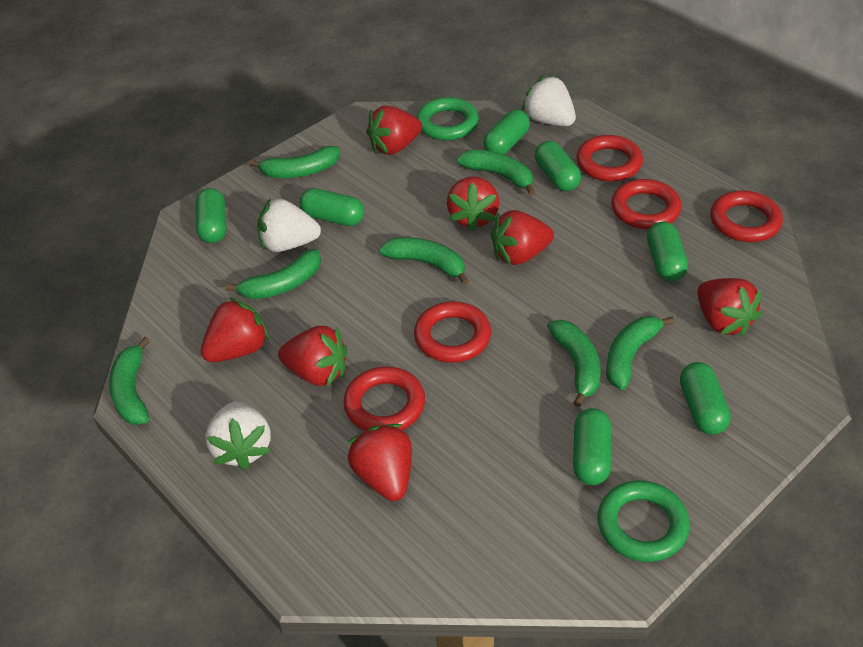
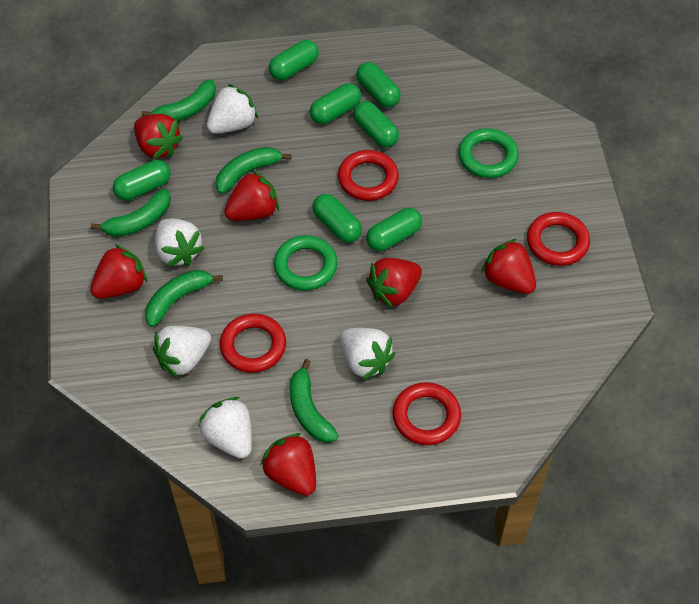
green banana: 7 -> 5
red ring: 5 -> 4
red strawberry: 7 -> 6
white strawberry: 3 -> 5

